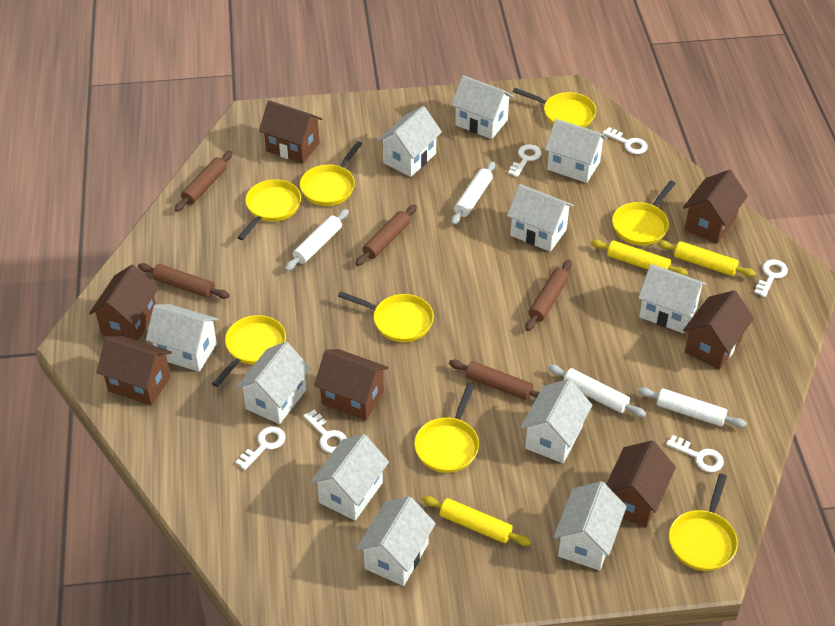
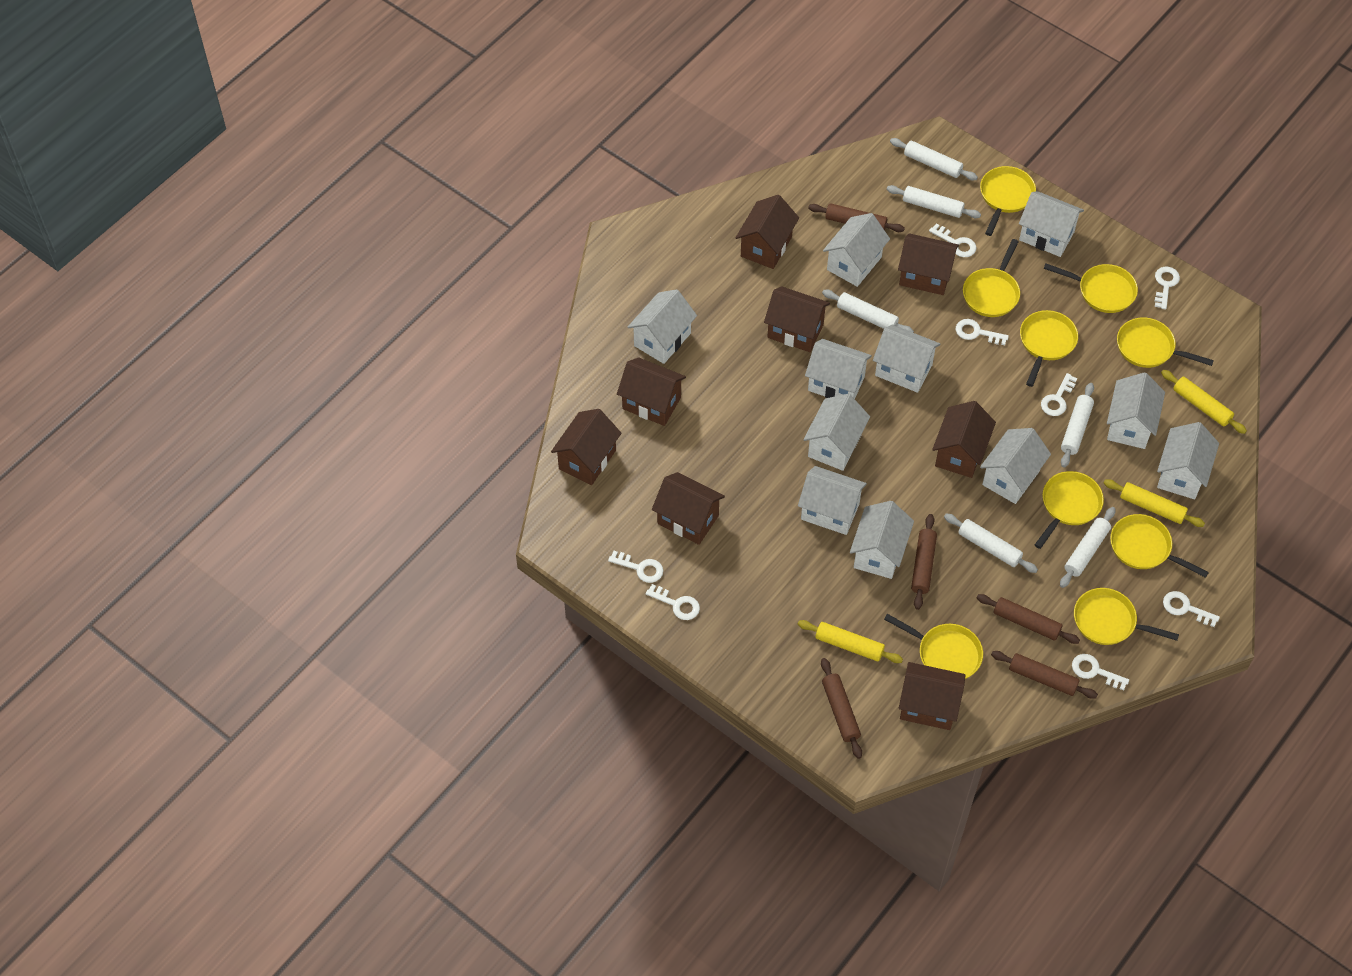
brown house: 7 -> 8
white key: 6 -> 8
white rolling pin: 4 -> 6
yellow pan: 8 -> 9

